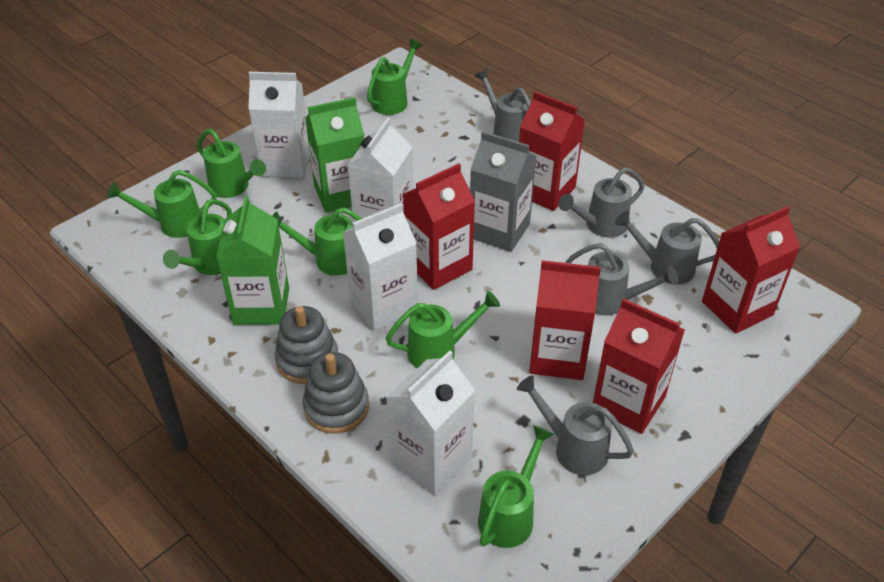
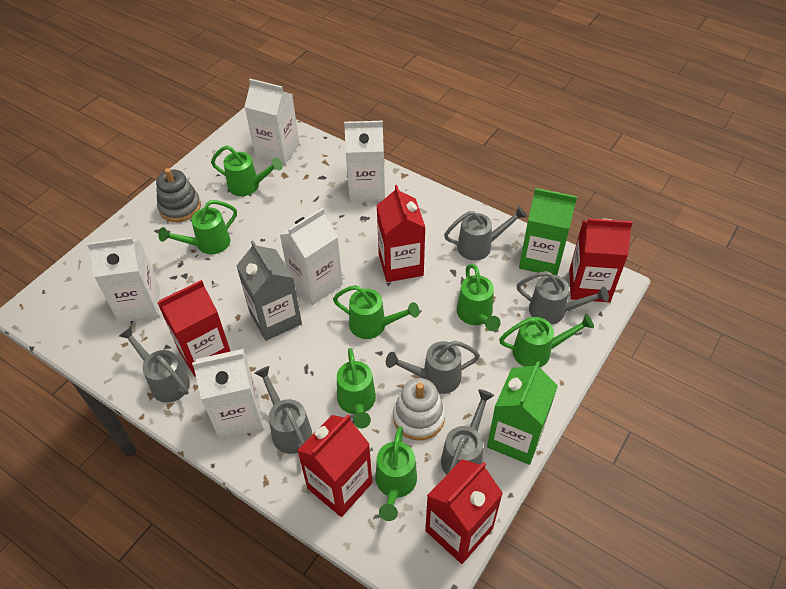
grey stacking toy: 2 -> 1
grey watering can: 5 -> 6
white carton: 4 -> 5
white stacking toy: 0 -> 1

